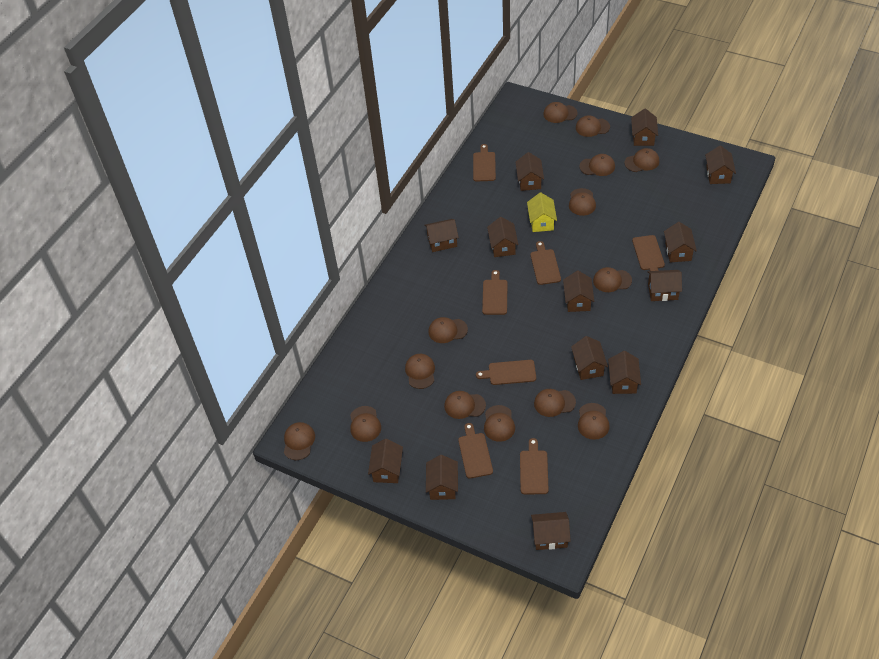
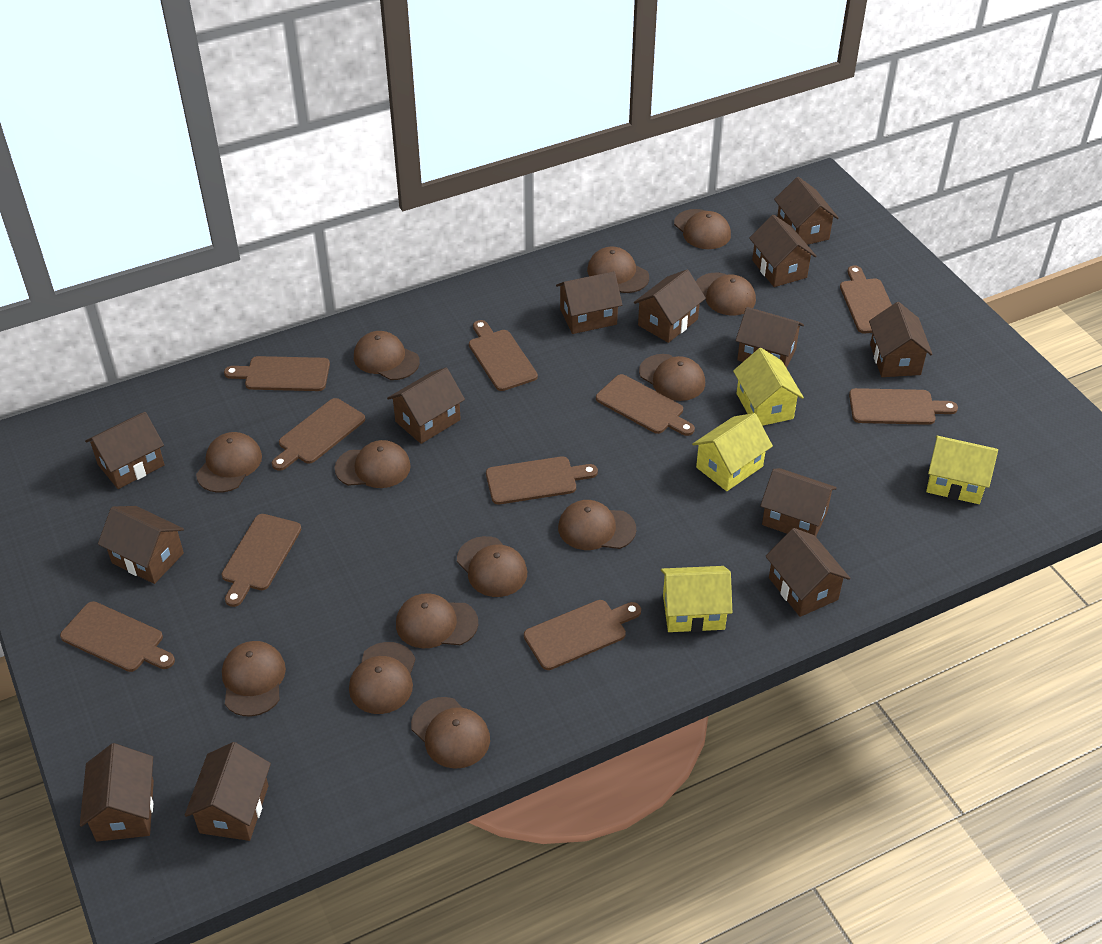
brown cap: 14 -> 13
brown cutting board: 7 -> 10
yellow house: 1 -> 4

